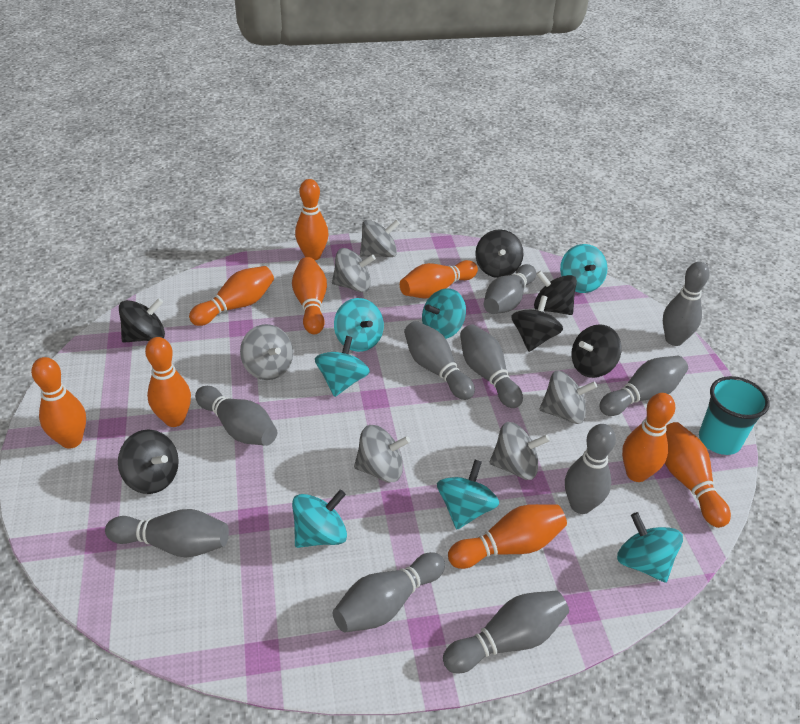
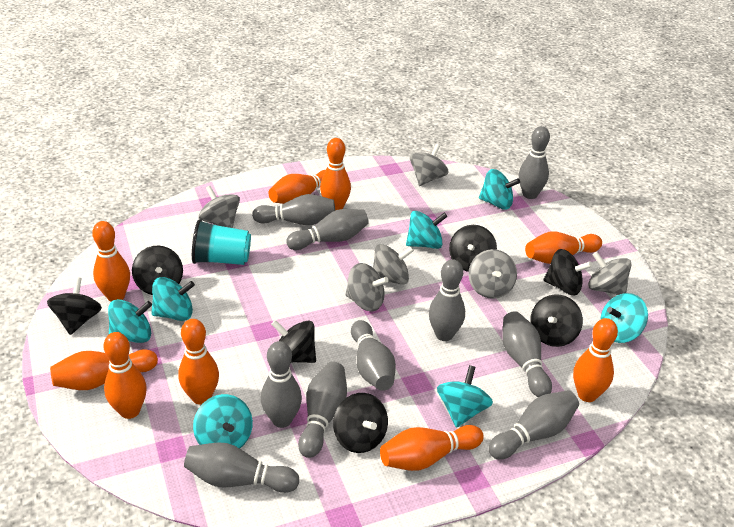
black spinning top: 6 -> 7

